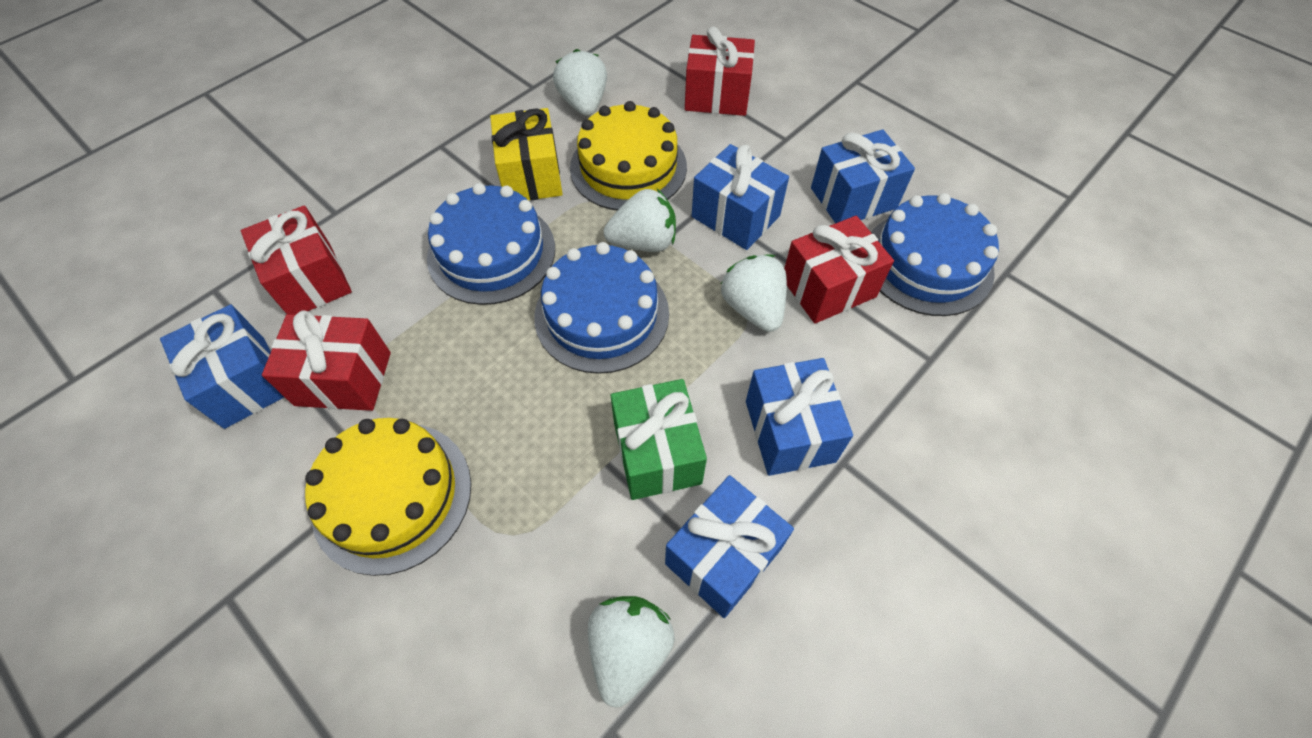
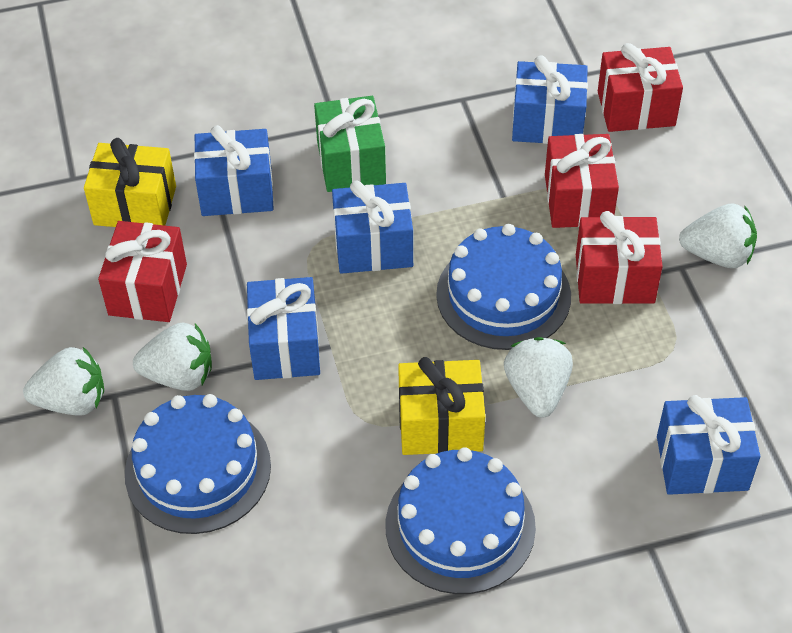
yellow cake: 2 -> 0
yellow gift: 1 -> 2

